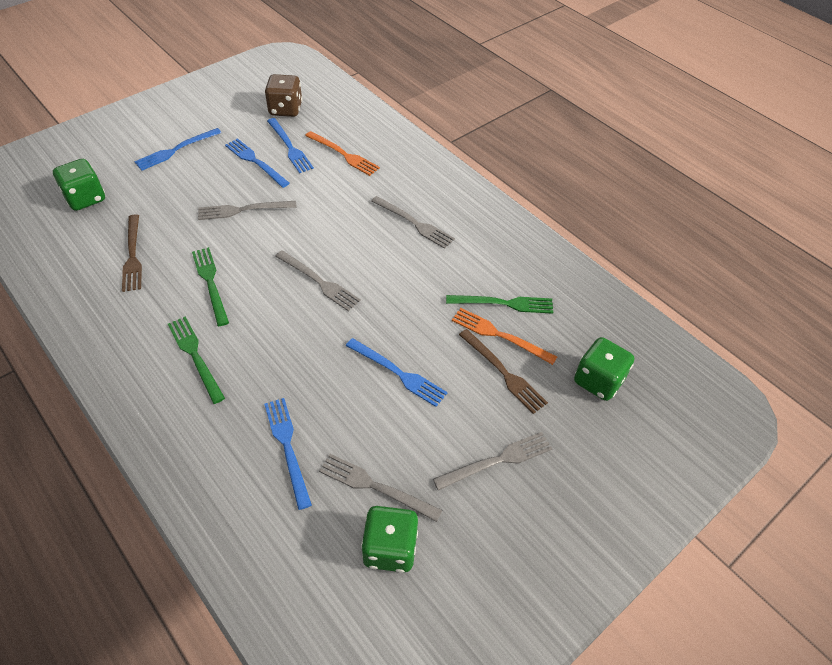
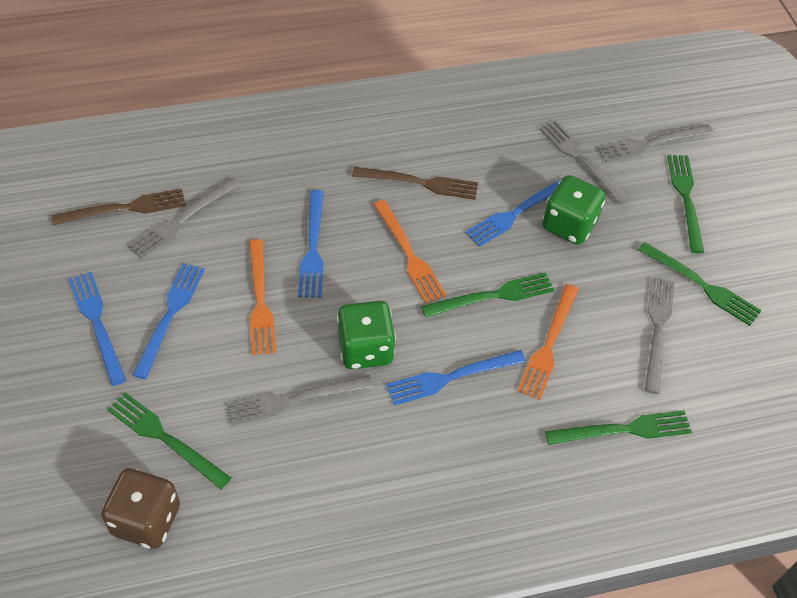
green dice: 3 -> 2
green fork: 3 -> 5
orange fork: 2 -> 3

